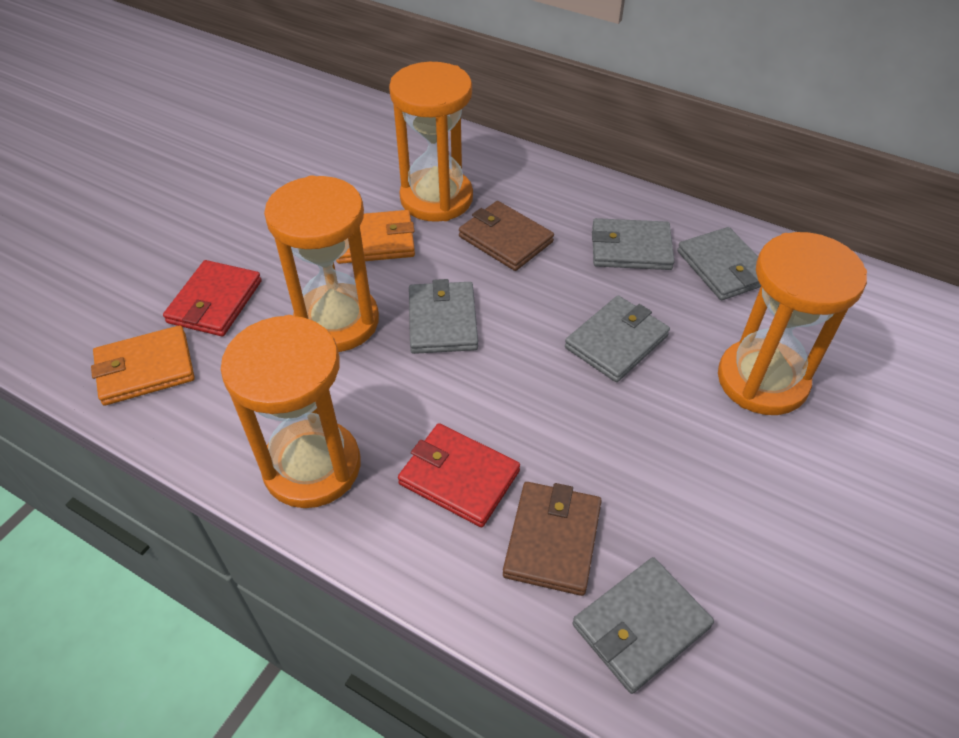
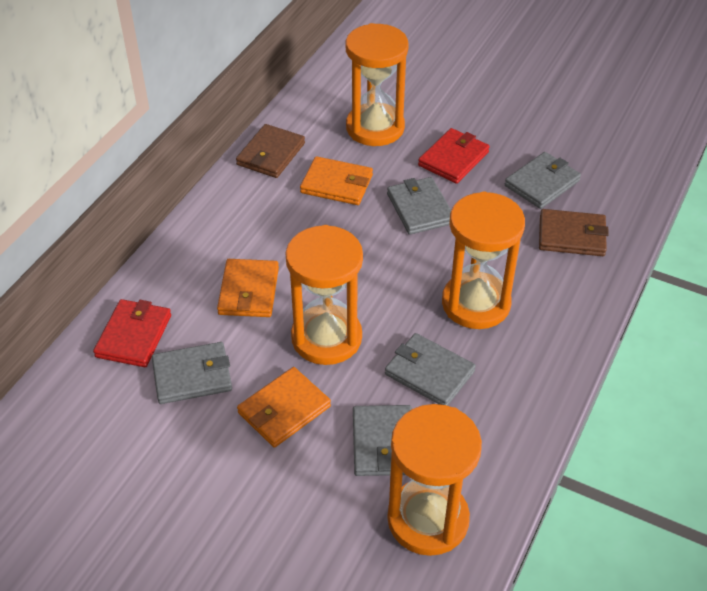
orange wallet: 2 -> 3

